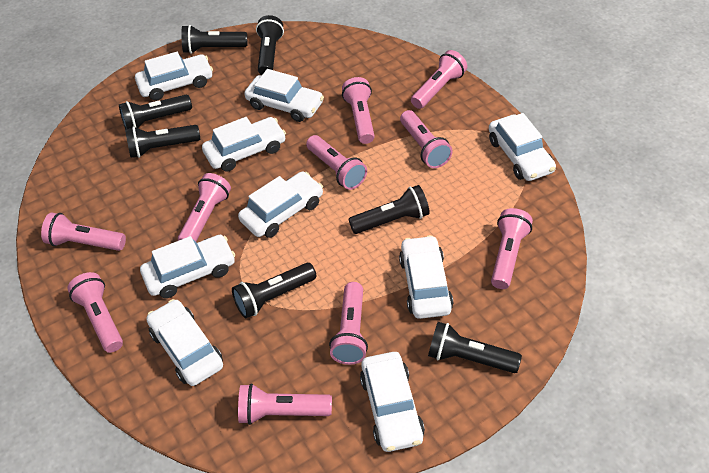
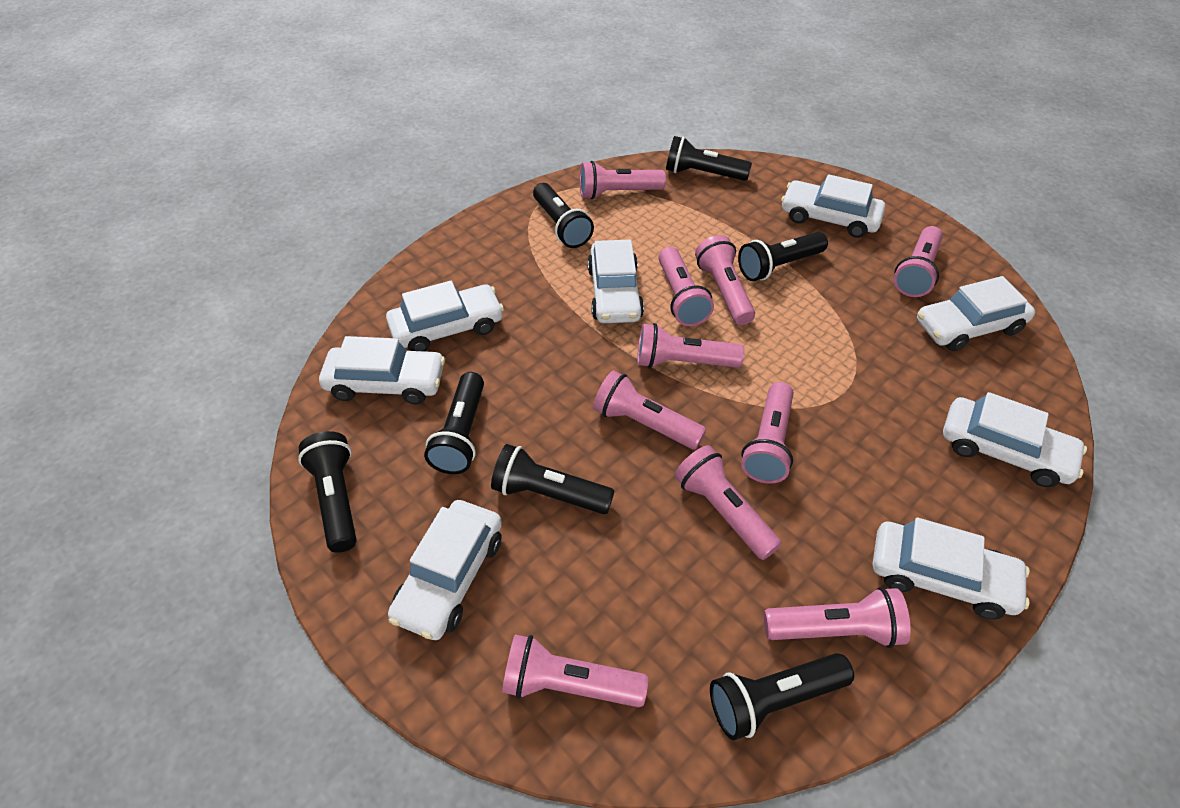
white car: 9 -> 8

